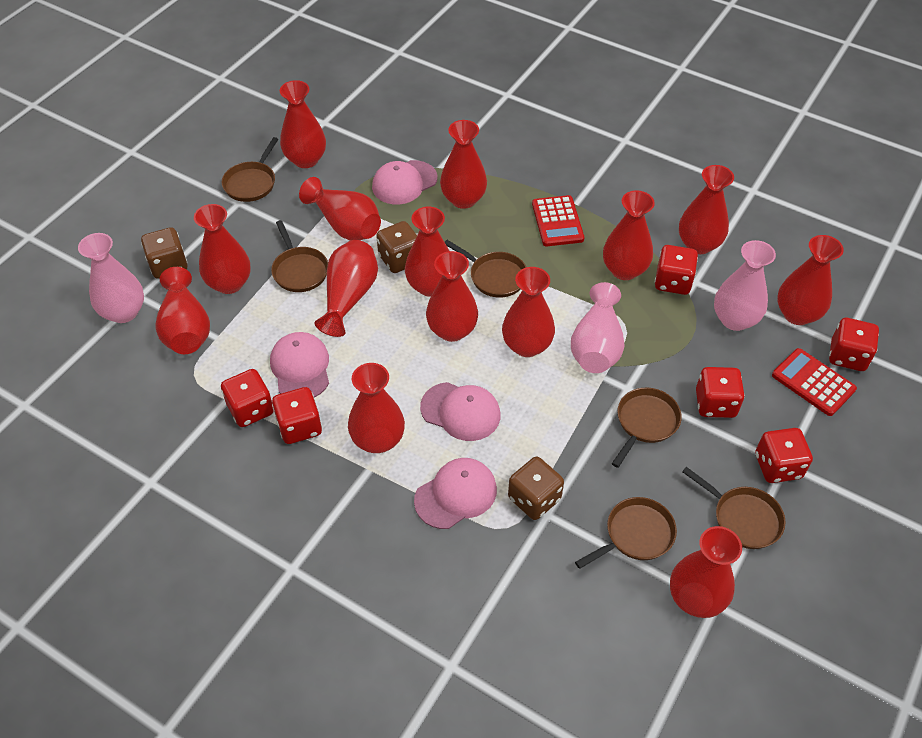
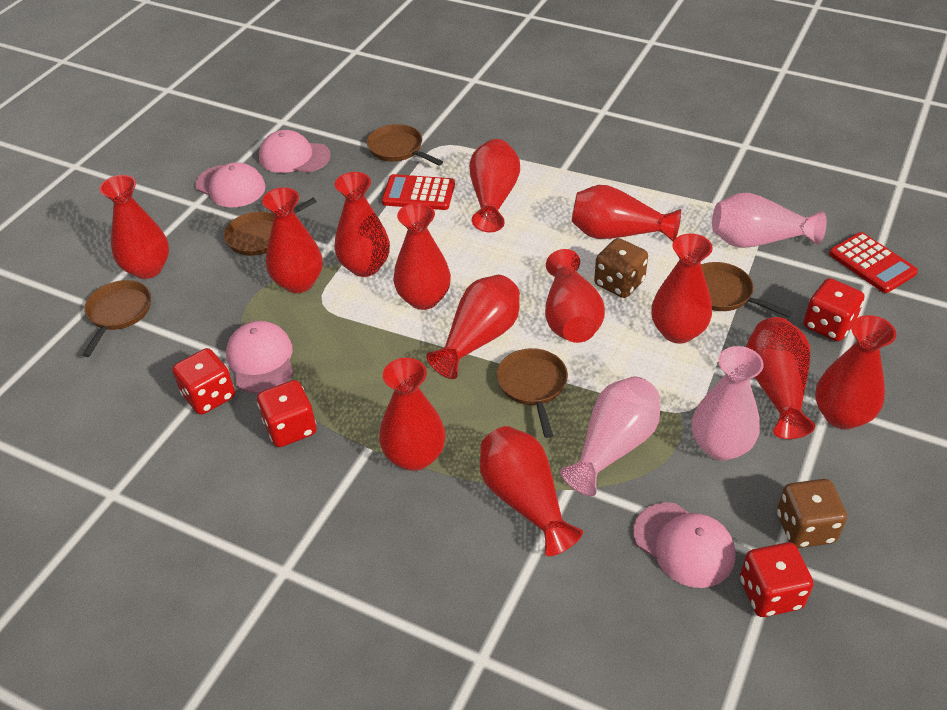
brown dice: 3 -> 2
brown pan: 6 -> 5
red dice: 6 -> 4
red vase: 14 -> 13

